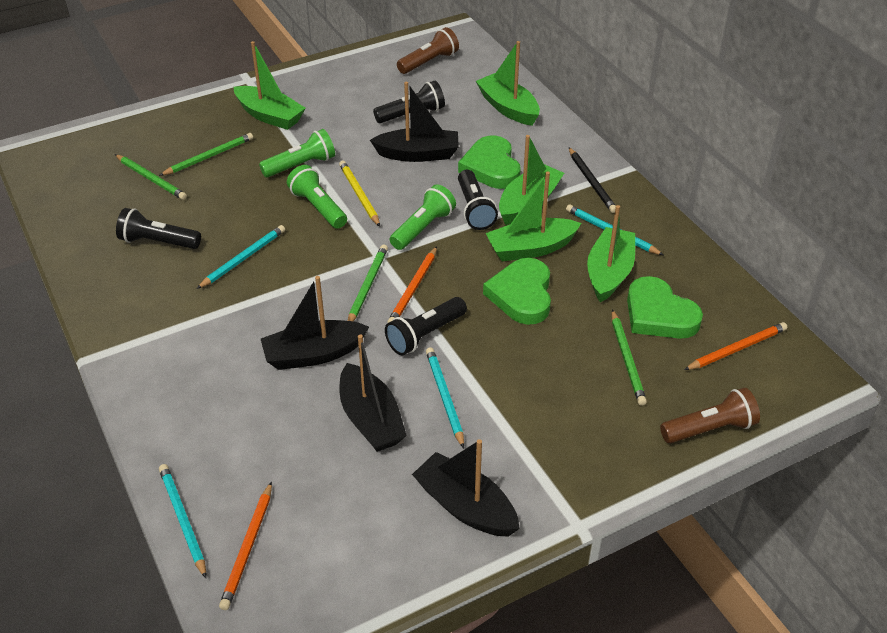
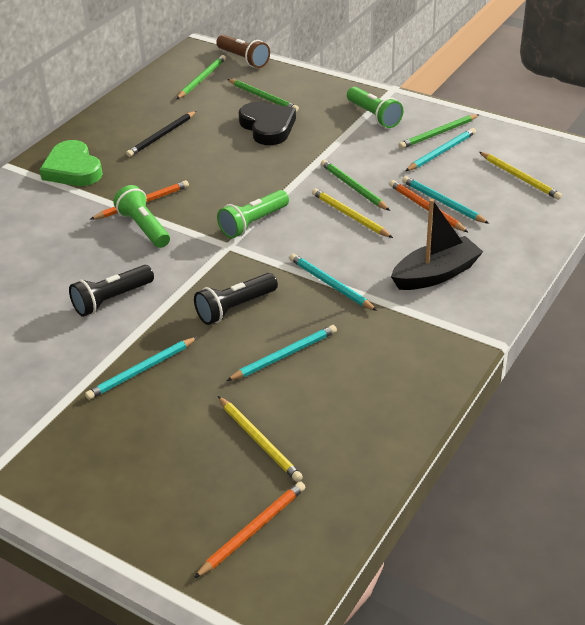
black boat: 4 -> 1
black flashlight: 4 -> 2
black heart: 0 -> 1
brown flashlight: 2 -> 1
green boat: 5 -> 0
green heart: 3 -> 1
turquoise pencil: 4 -> 5
yellow pencil: 1 -> 3

